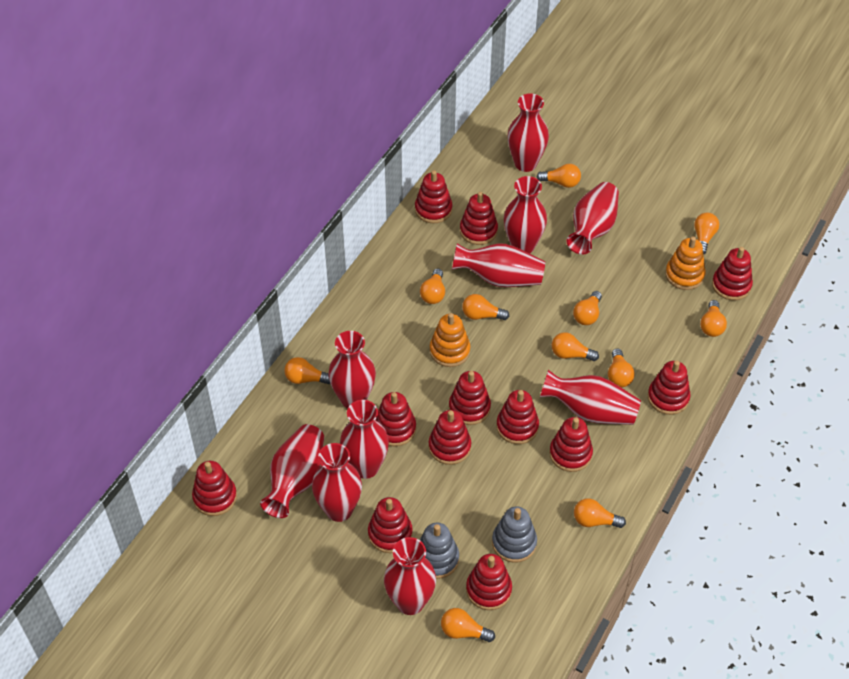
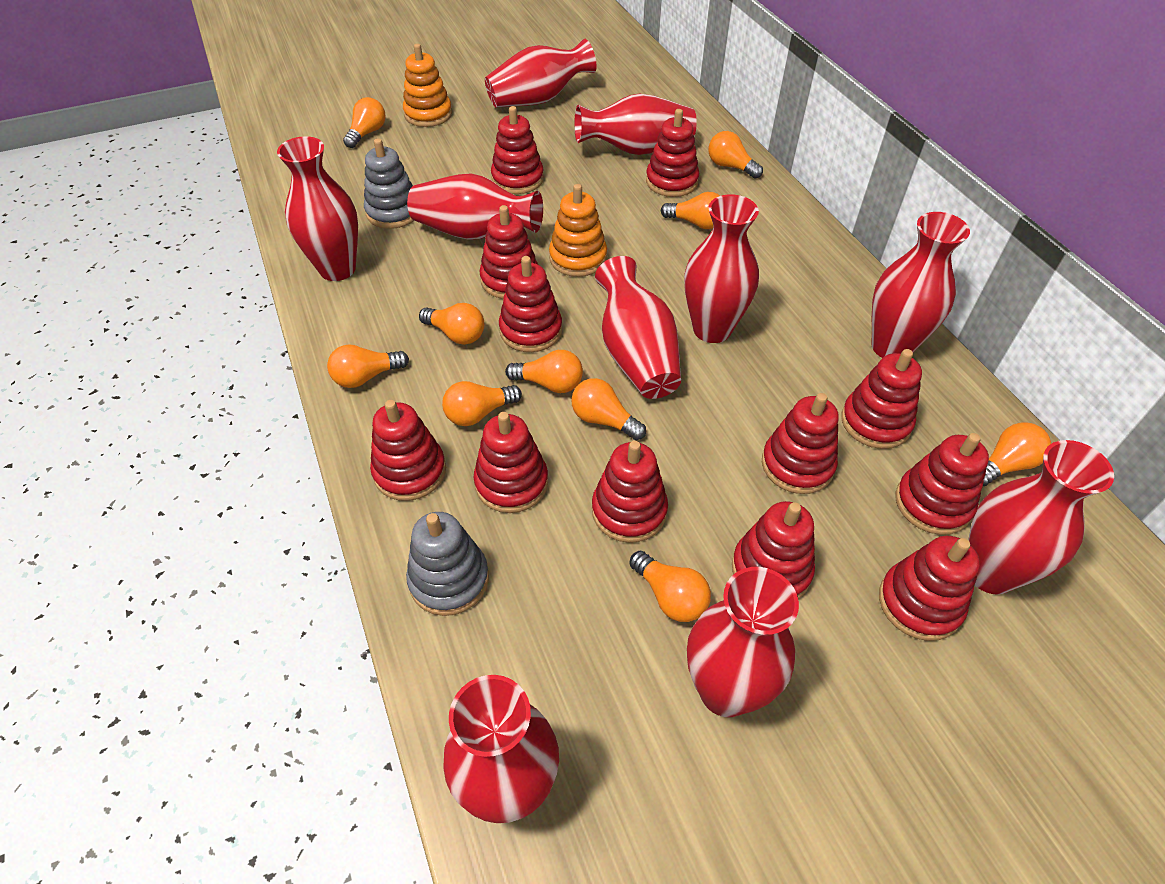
orange light bulb: 11 -> 10

